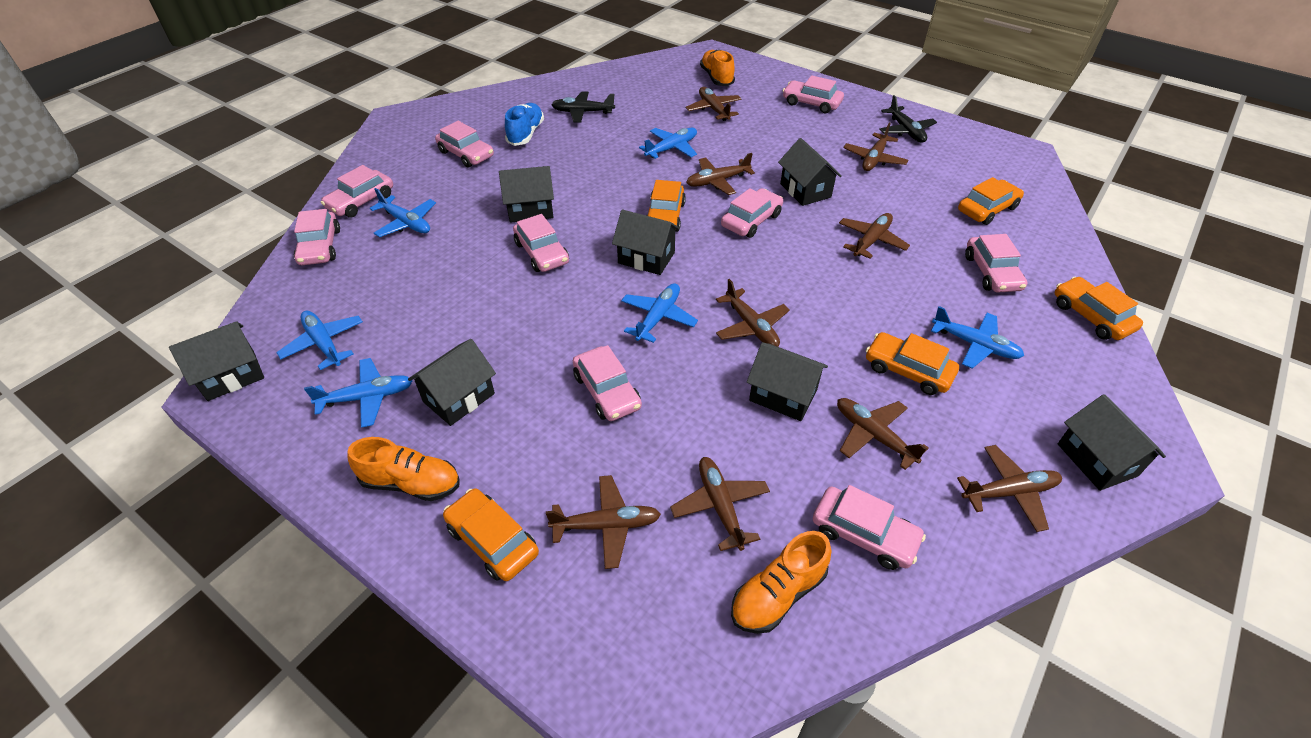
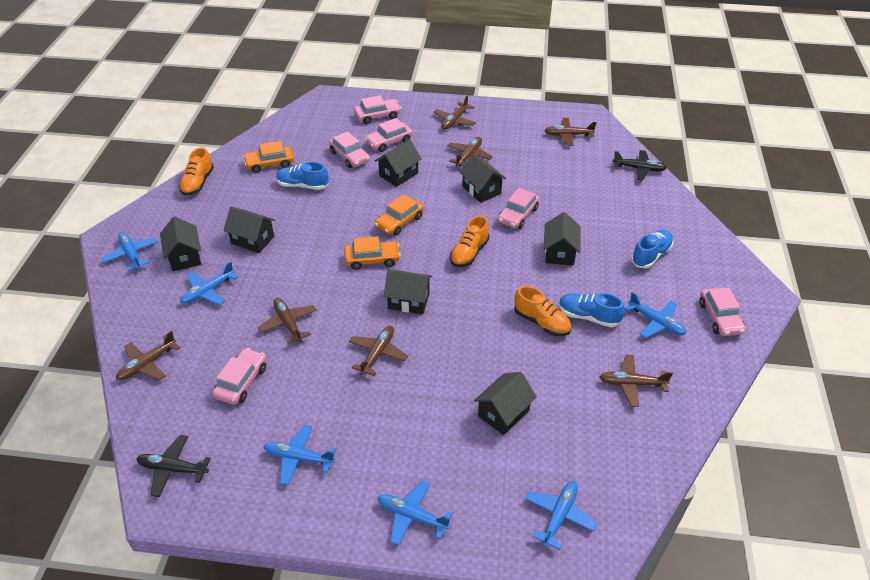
blue shoe: 1 -> 3
brown plane: 9 -> 7
orange car: 5 -> 3
pink car: 9 -> 6

